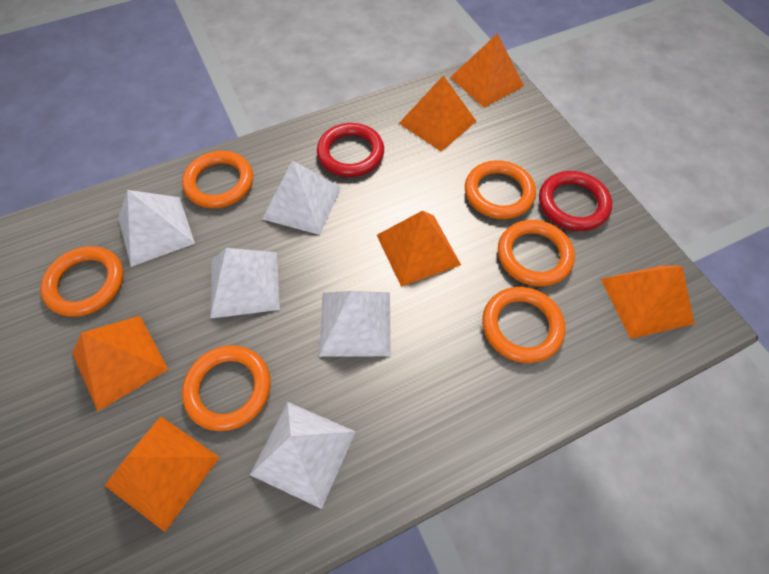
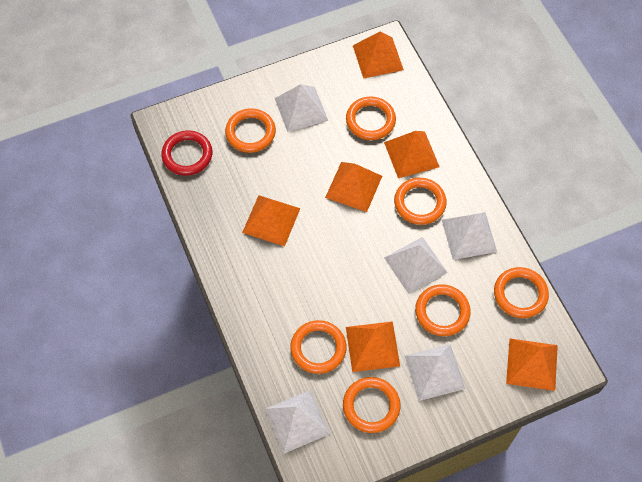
orange ring: 6 -> 7
red ring: 2 -> 1

